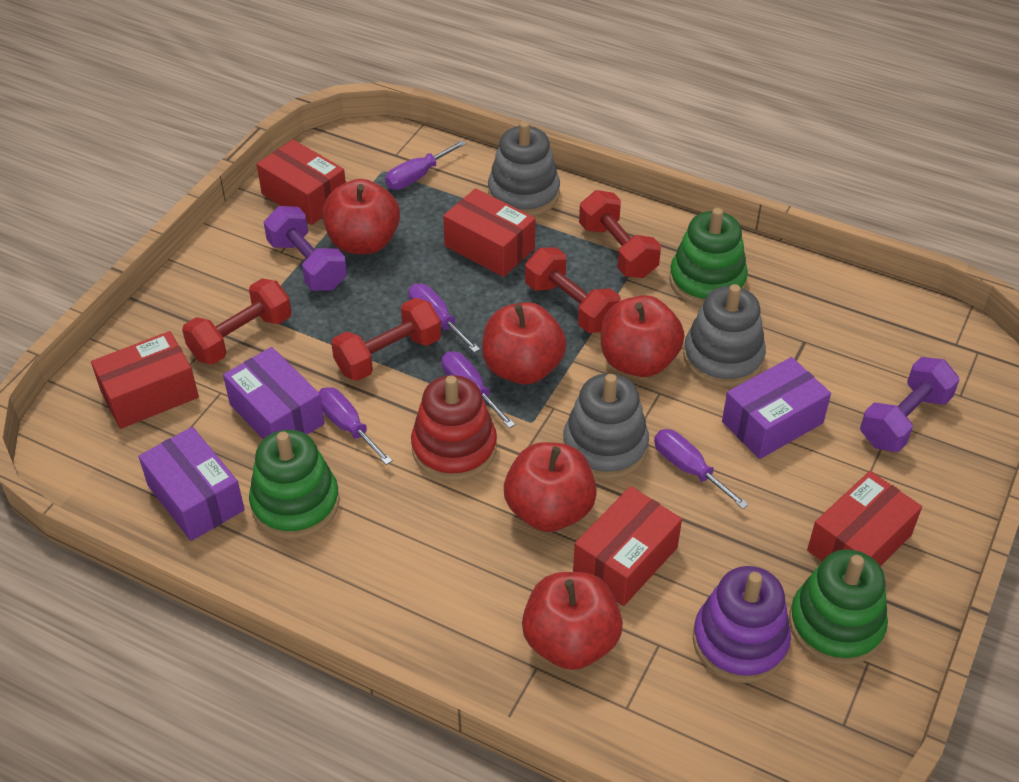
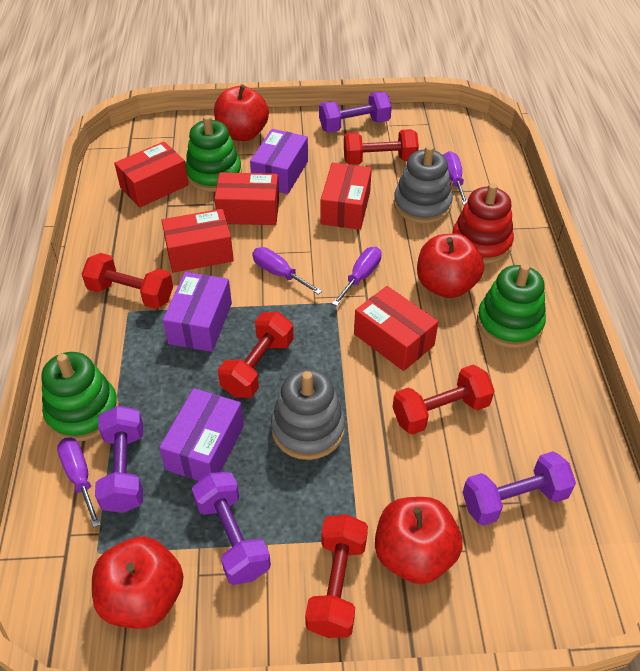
grey stacking toy: 3 -> 2
purple dumbbell: 2 -> 4
purple screwdriver: 5 -> 4
purple stacking toy: 1 -> 0
red apple: 5 -> 4
red dumbbell: 4 -> 5

